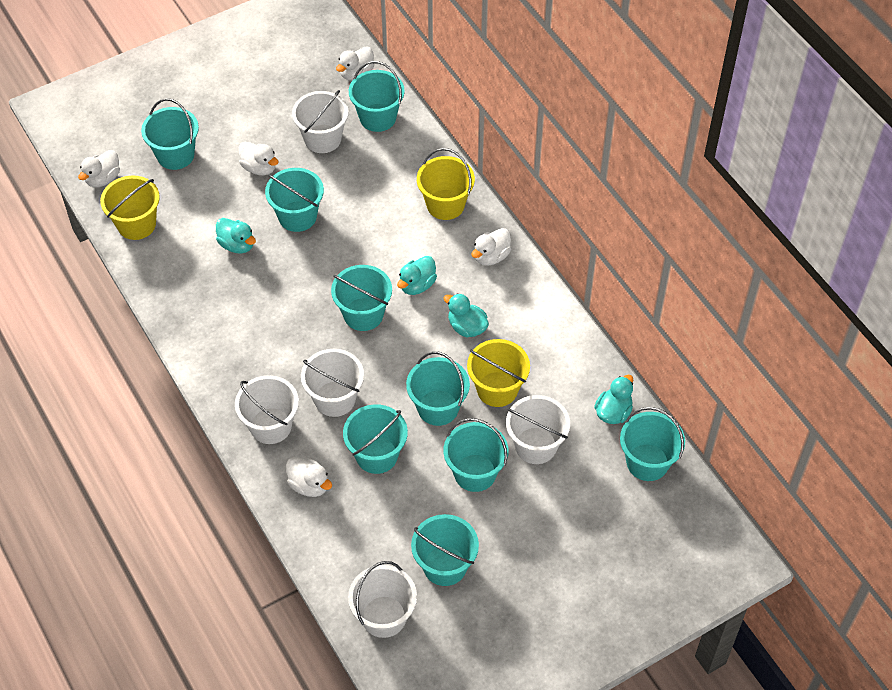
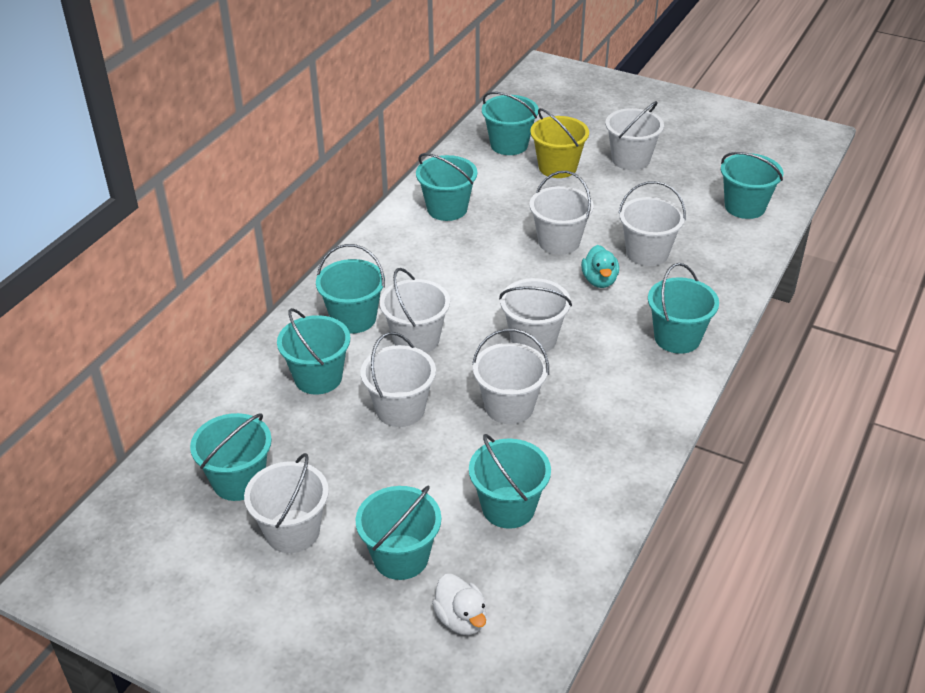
turquoise duck: 4 -> 1
white bucket: 5 -> 8
white duck: 5 -> 1
yellow bucket: 3 -> 1

